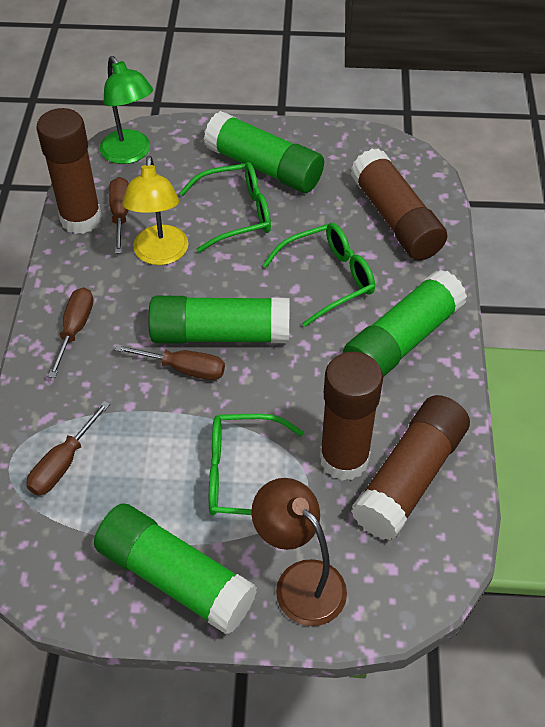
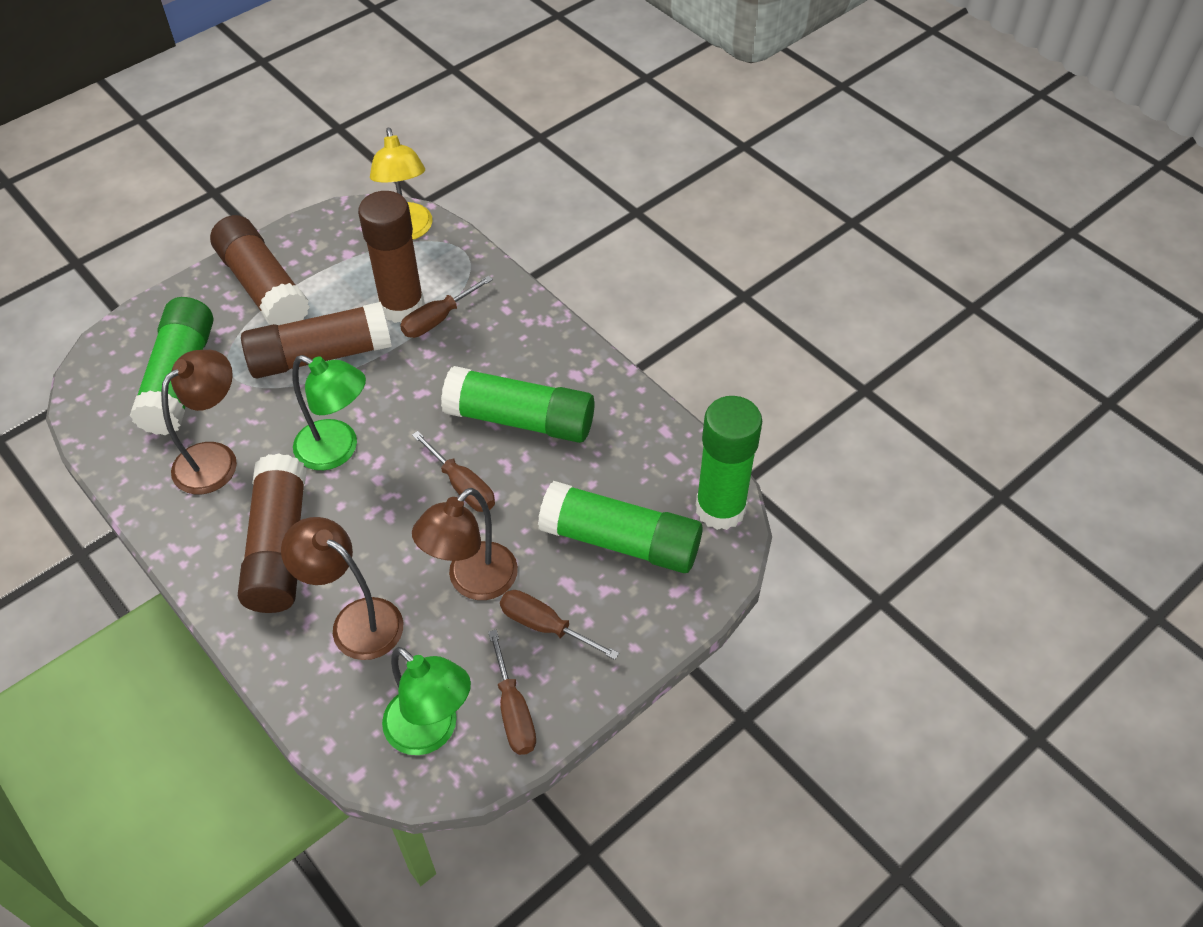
brown lamp: 1 -> 3
green glasses: 3 -> 0
green lamp: 1 -> 2

